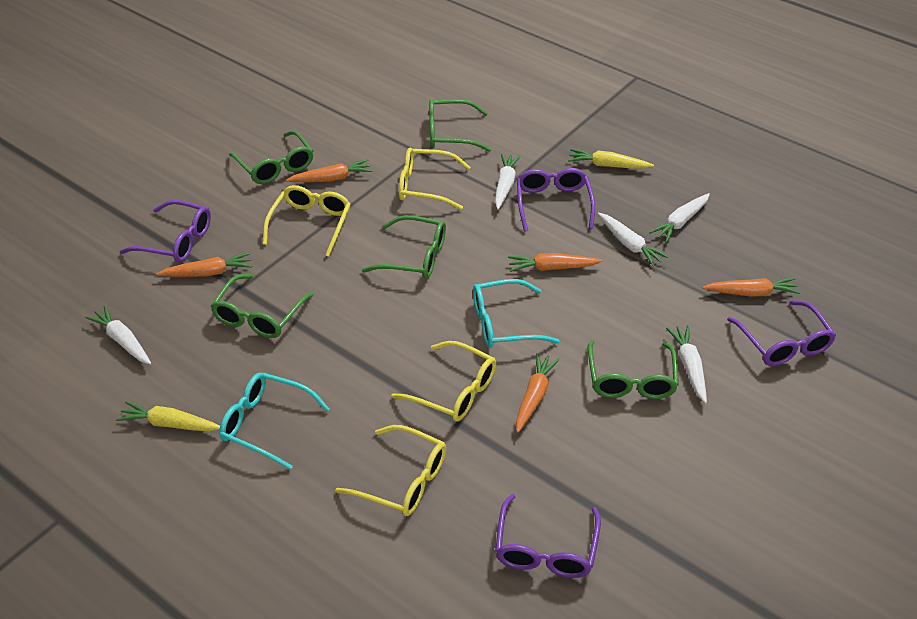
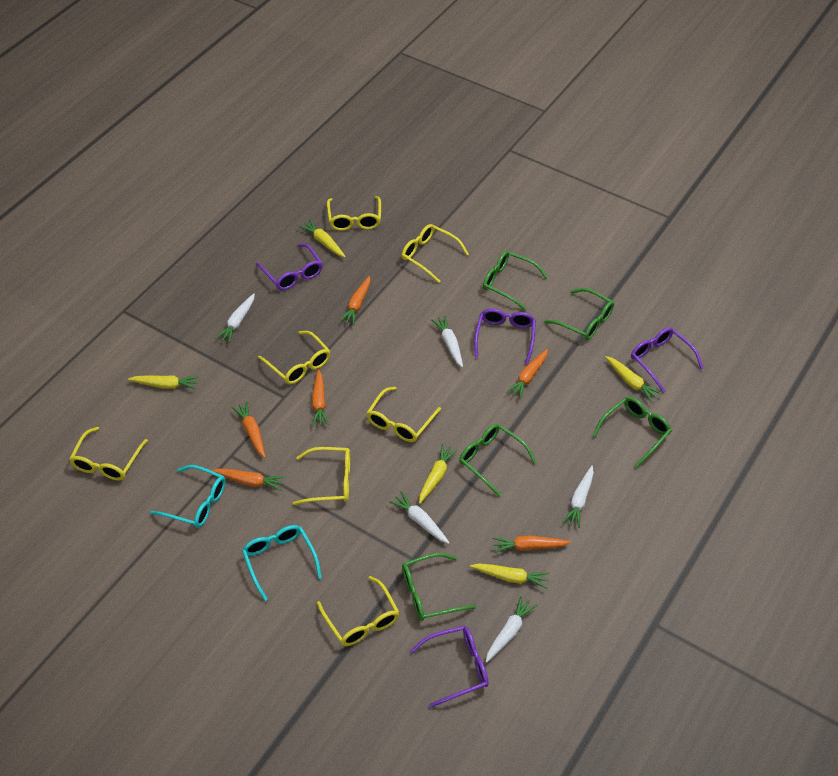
orange carrot: 5 -> 6
yellow carrot: 2 -> 5
yellow glasses: 4 -> 7

